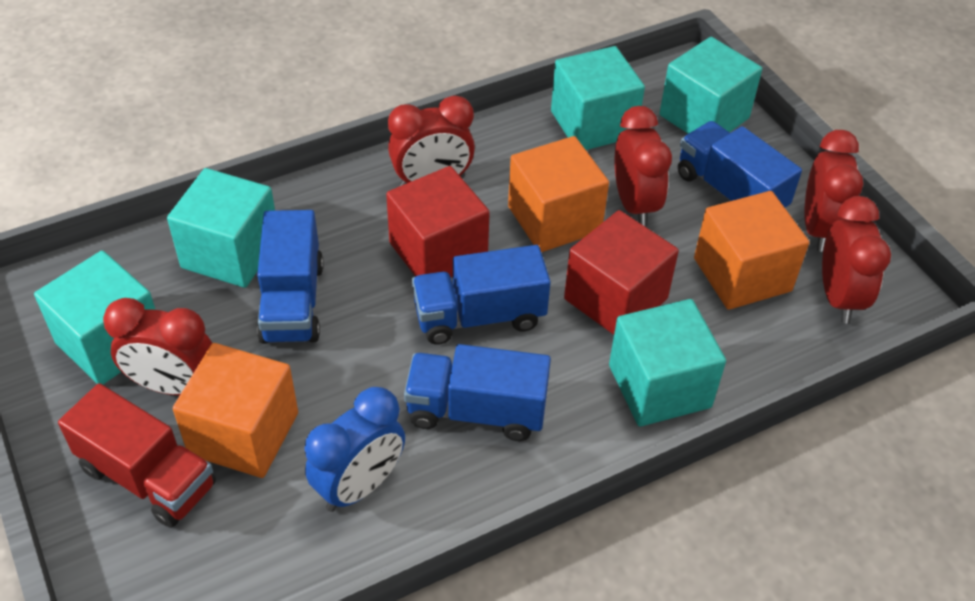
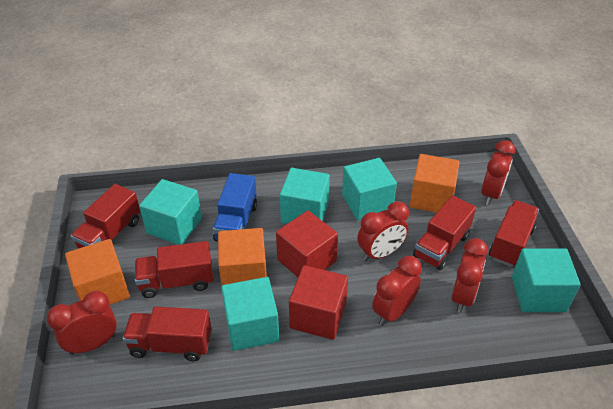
blue clock: 1 -> 0
blue truck: 4 -> 1
red truck: 1 -> 5

